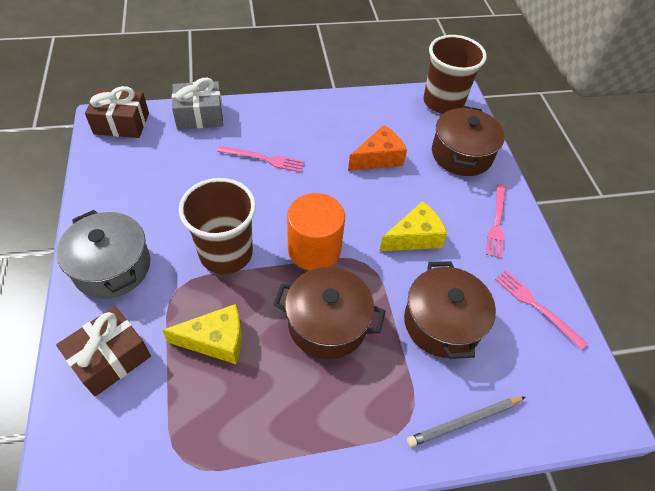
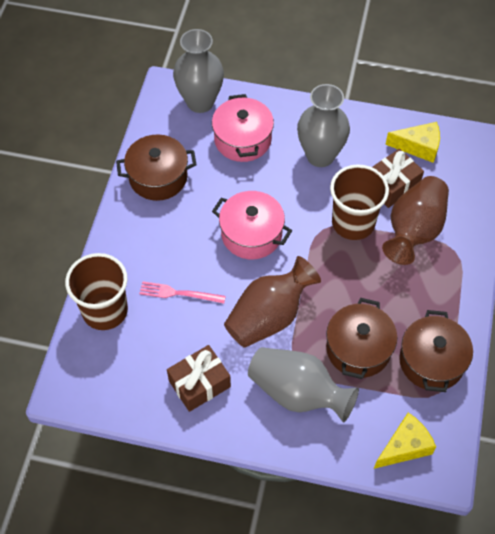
brown vase: 0 -> 2
grey gift: 1 -> 0
grey pencil: 1 -> 0
grey pot: 1 -> 0
grey vase: 0 -> 3
orange cheese: 1 -> 0
orange cylinder: 1 -> 0
pink fork: 3 -> 1
pink pot: 0 -> 2

